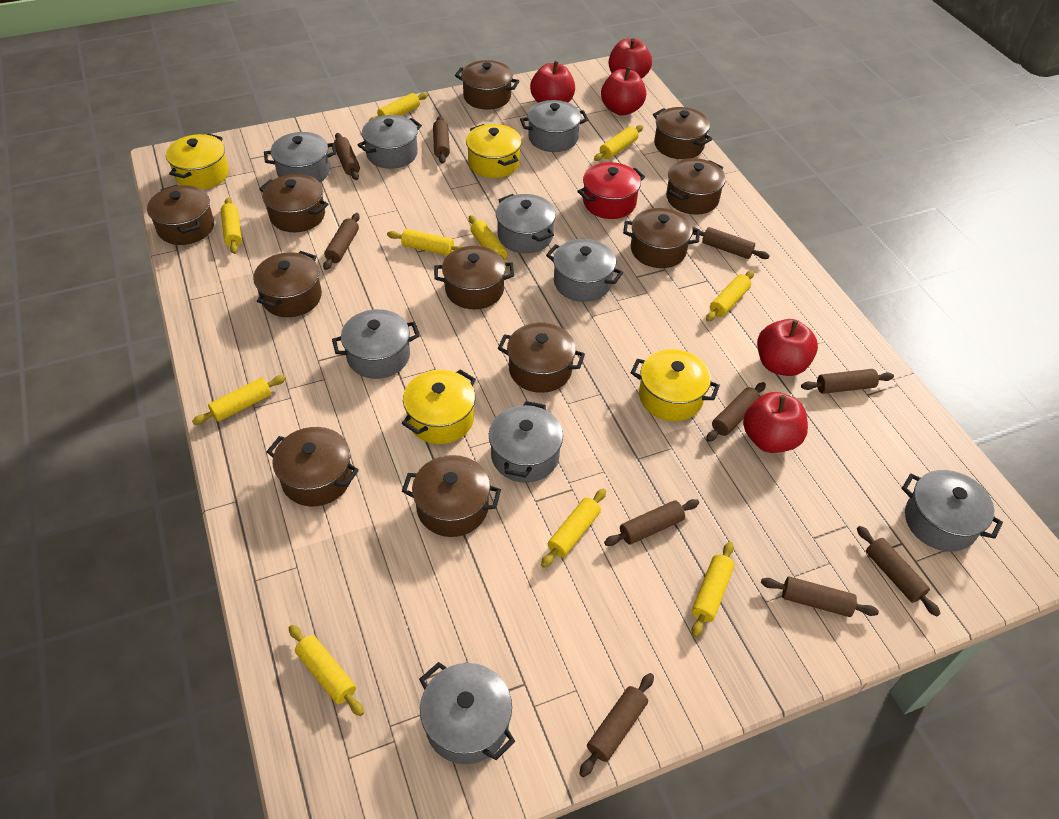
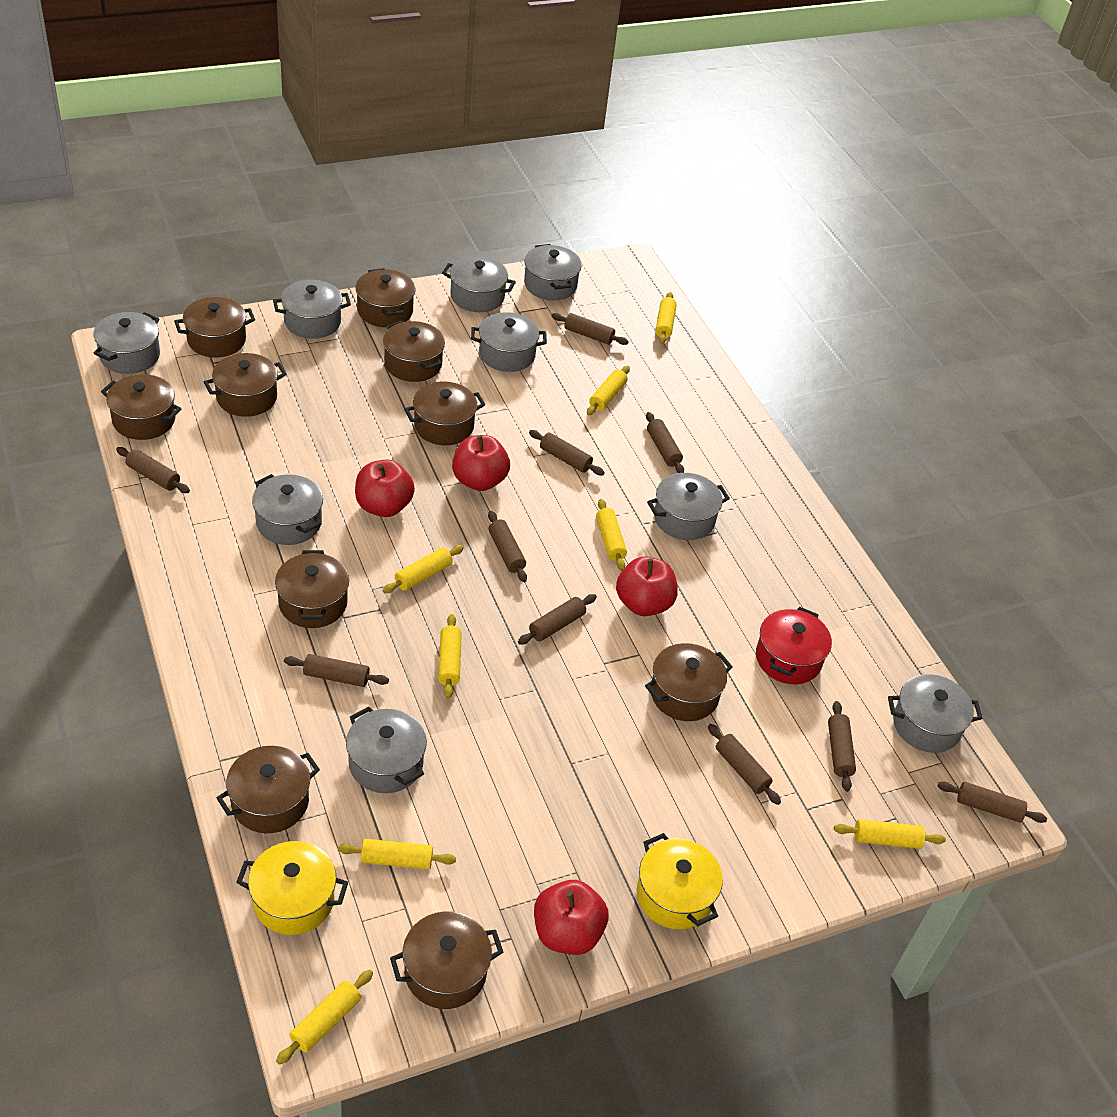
brown pot: 11 -> 10
red apple: 5 -> 4
yellow pot: 4 -> 2
yellow rolling pin: 10 -> 8

